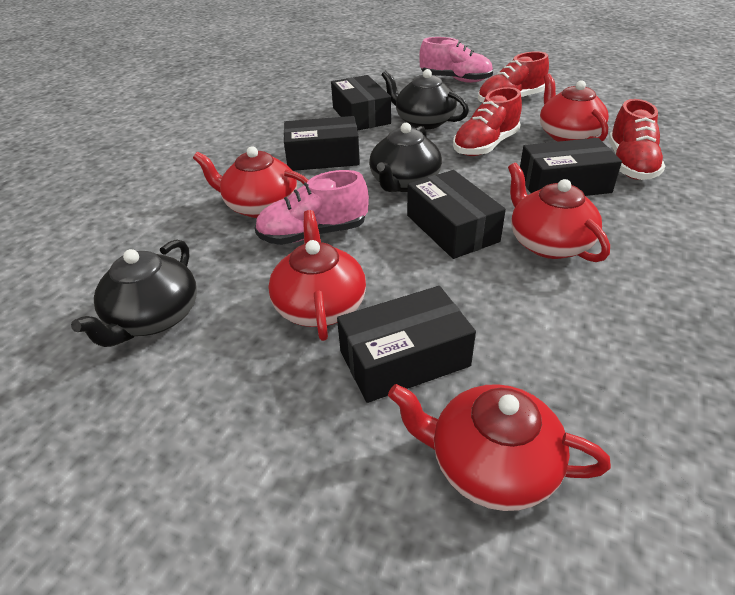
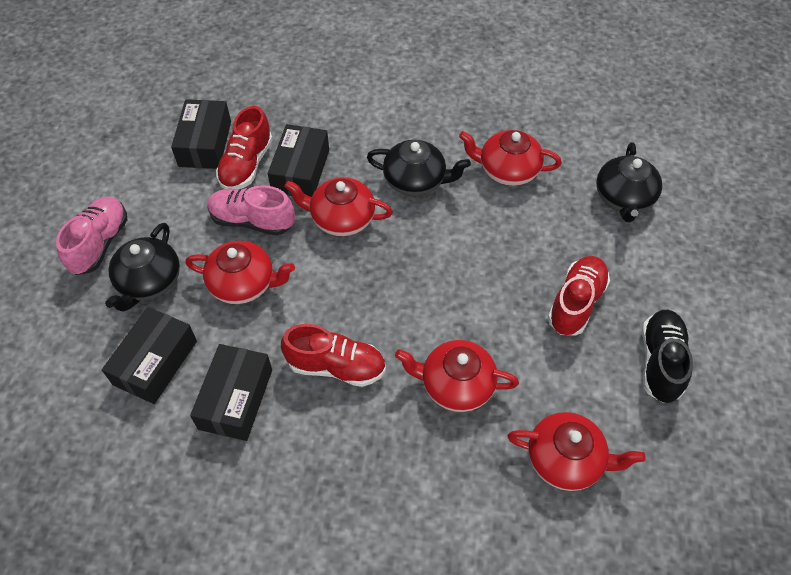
black box: 5 -> 4
black shoe: 0 -> 1

